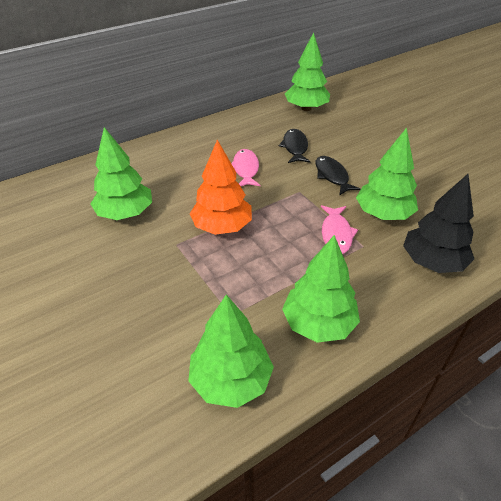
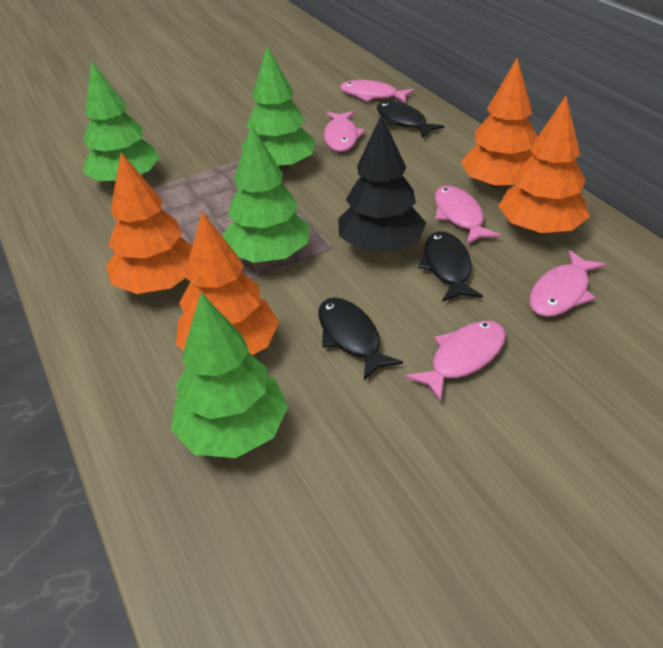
black fish: 2 -> 3
green tree: 5 -> 4
orange tree: 1 -> 4
pink fish: 2 -> 5

